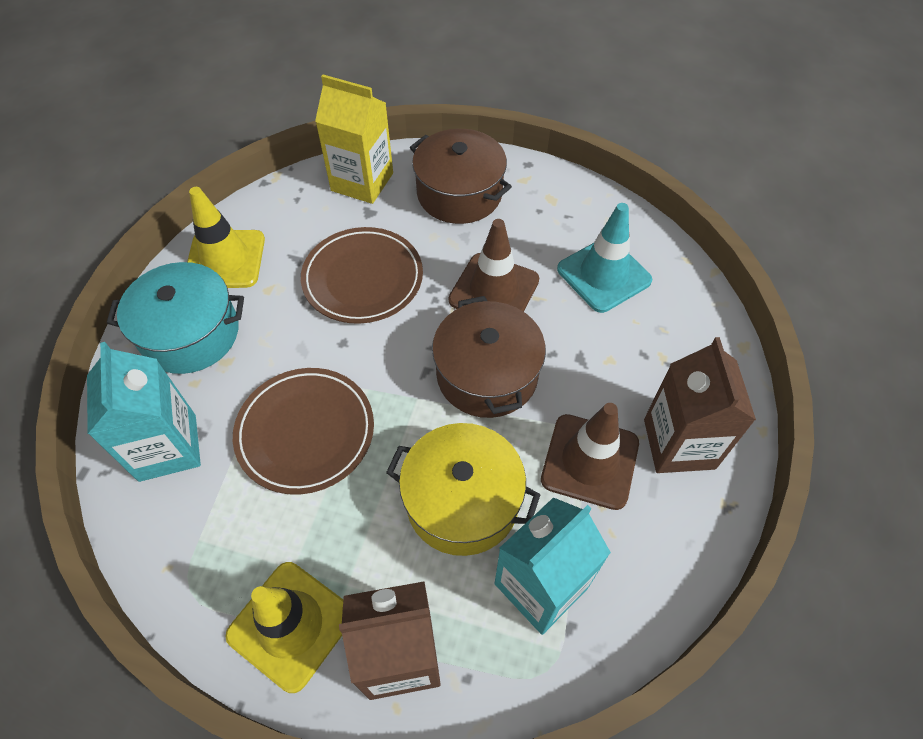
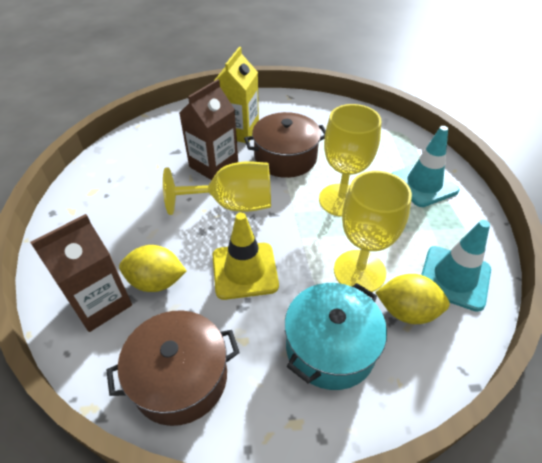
brown plate: 2 -> 0
brown traffic cone: 2 -> 0
turquoise carton: 2 -> 0
turquoise traffic cone: 1 -> 2
yellow goblet: 0 -> 3
yellow lemon: 0 -> 2
yellow pot: 1 -> 0
yellow traffic cone: 2 -> 1

